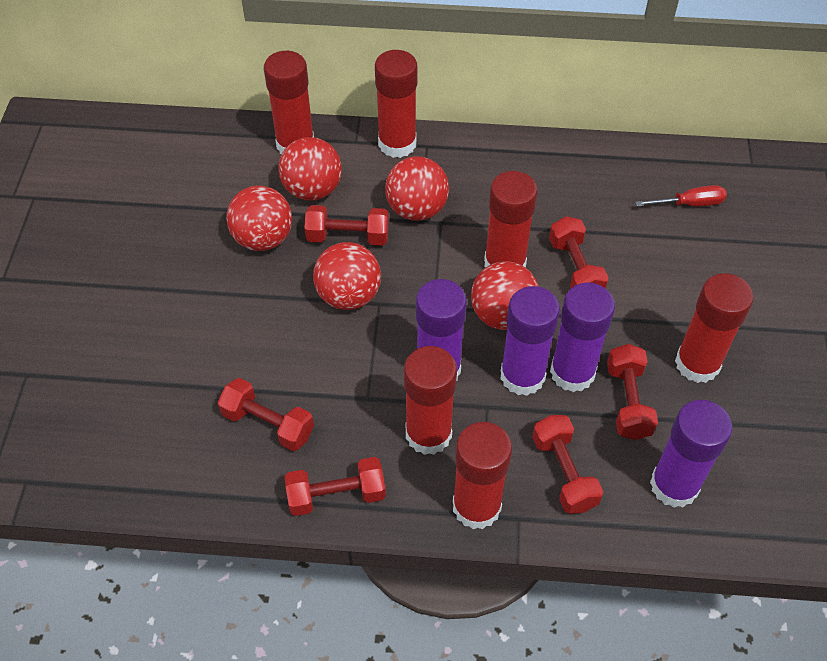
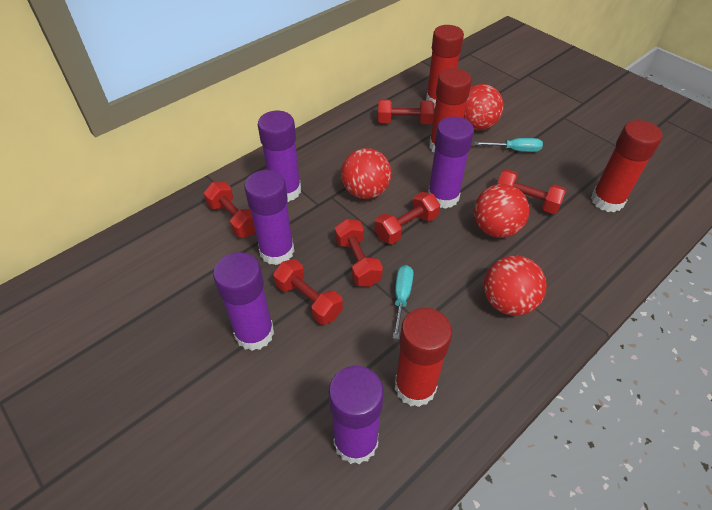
purple glue stick: 4 -> 5
red ball: 5 -> 4
red glue stick: 6 -> 4
red screwdriver: 1 -> 0
turquoise screwdriver: 0 -> 2

